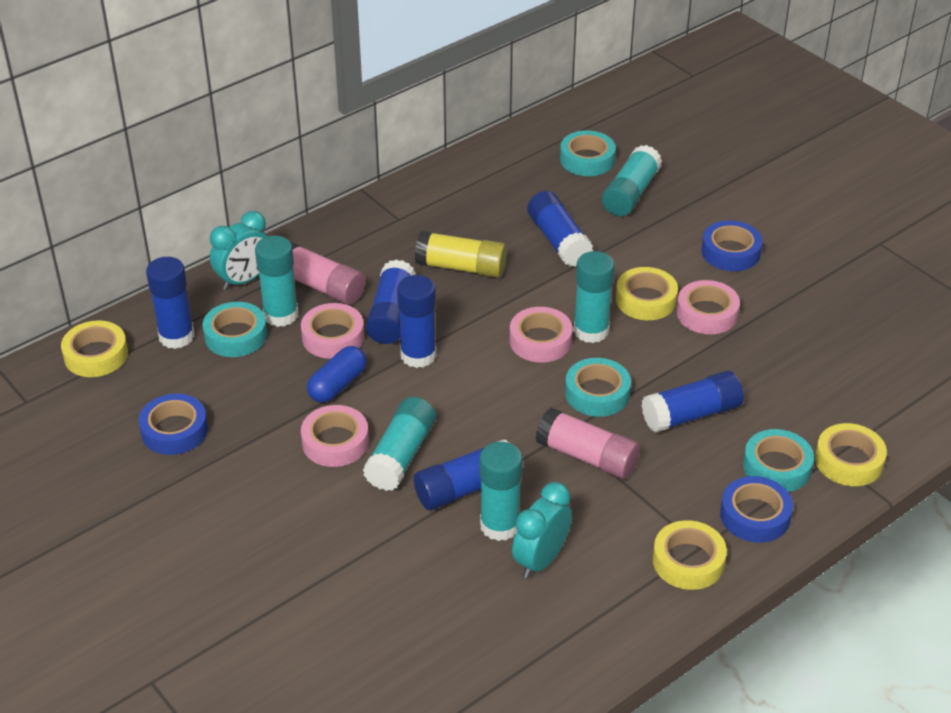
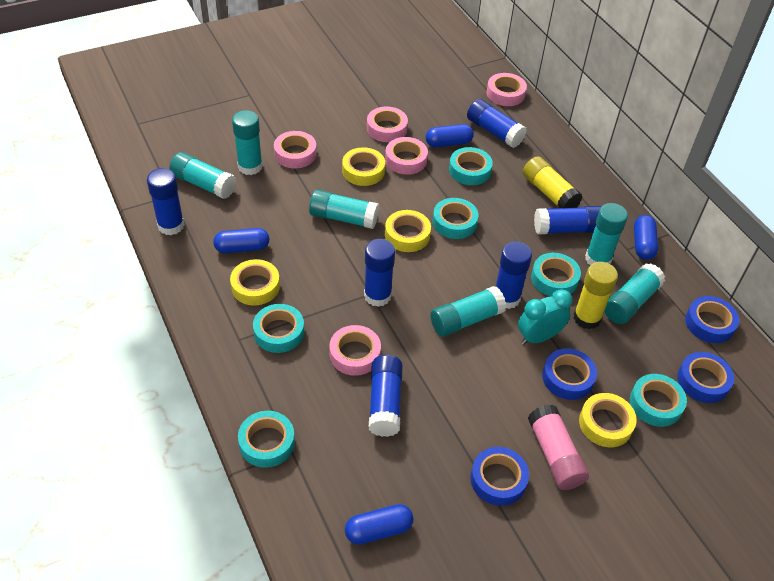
blue capsule: 1 -> 4
blue tape: 3 -> 4
pink glue stick: 2 -> 1
pink tape: 4 -> 5
turquoise clock: 2 -> 1
turquoise glue stick: 5 -> 6
turquoise tape: 4 -> 6
yellow glue stick: 1 -> 2

